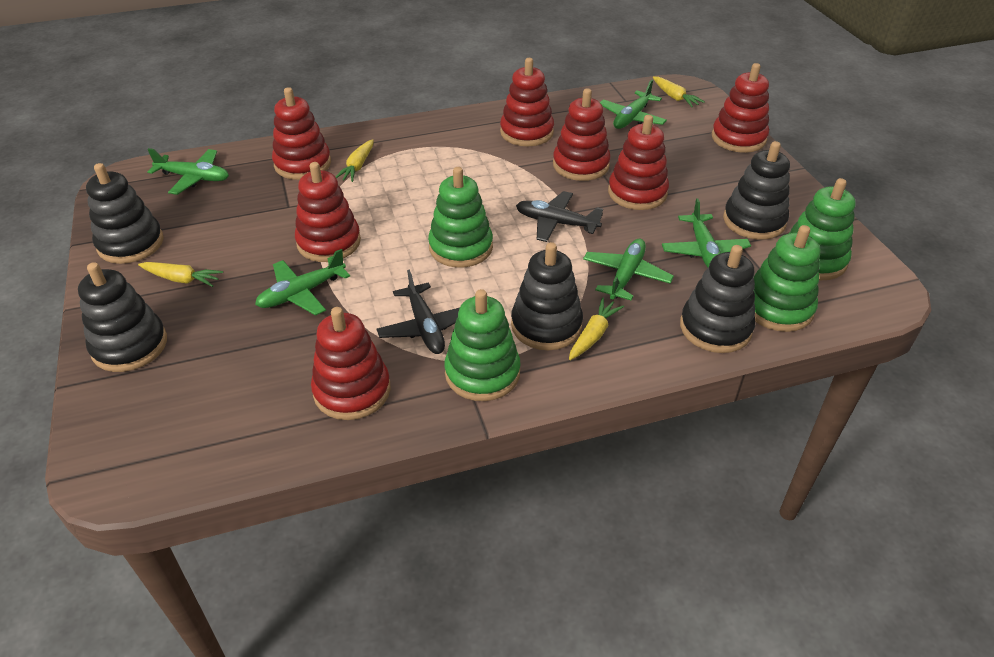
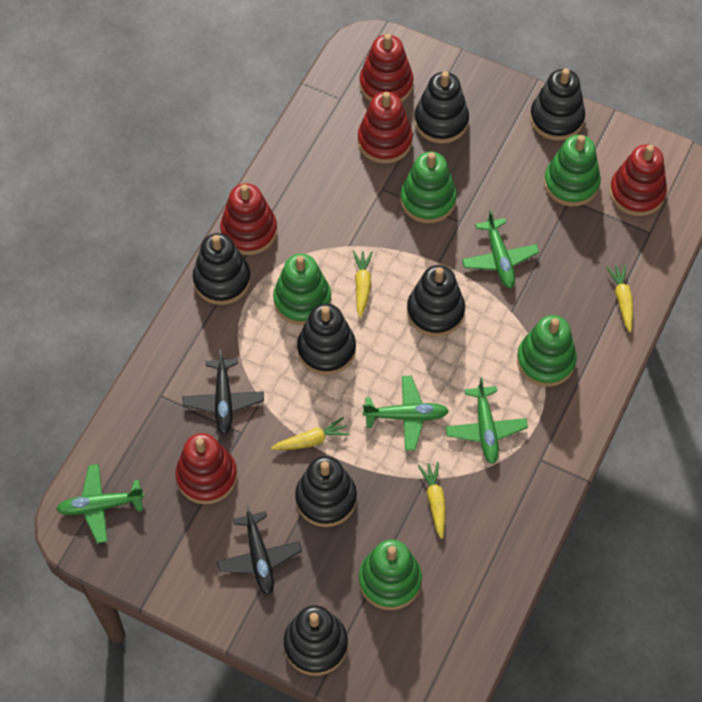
black stacking toy: 5 -> 7
green plane: 5 -> 4
green stacking toy: 4 -> 5
red stacking toy: 7 -> 5

